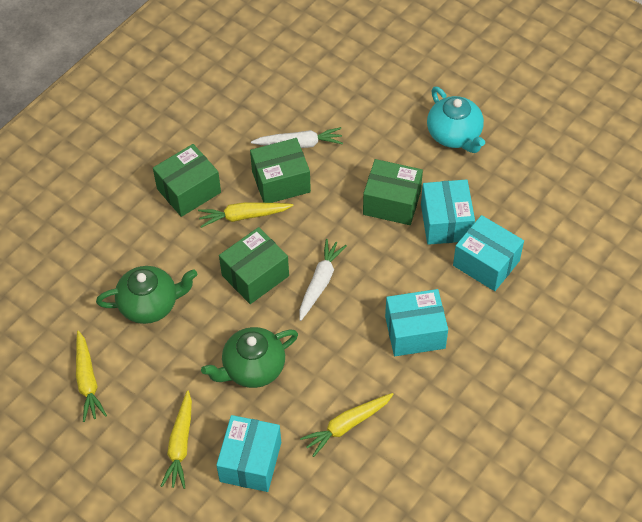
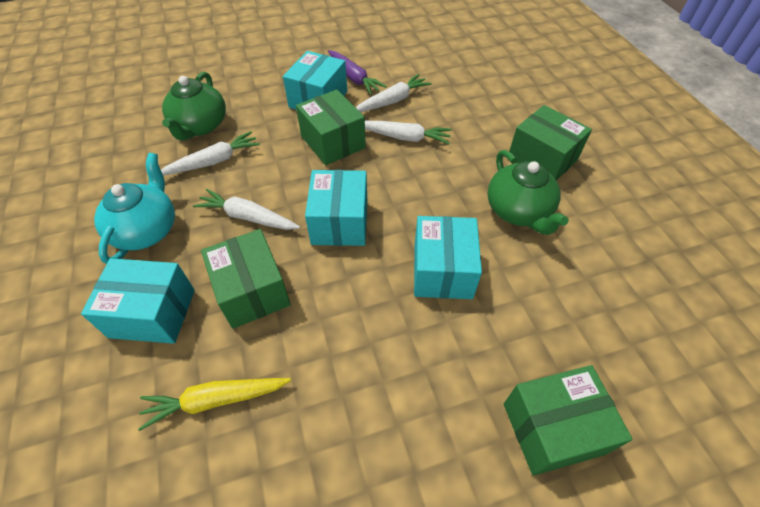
purple carrot: 0 -> 1
white carrot: 2 -> 4
yellow carrot: 4 -> 1

